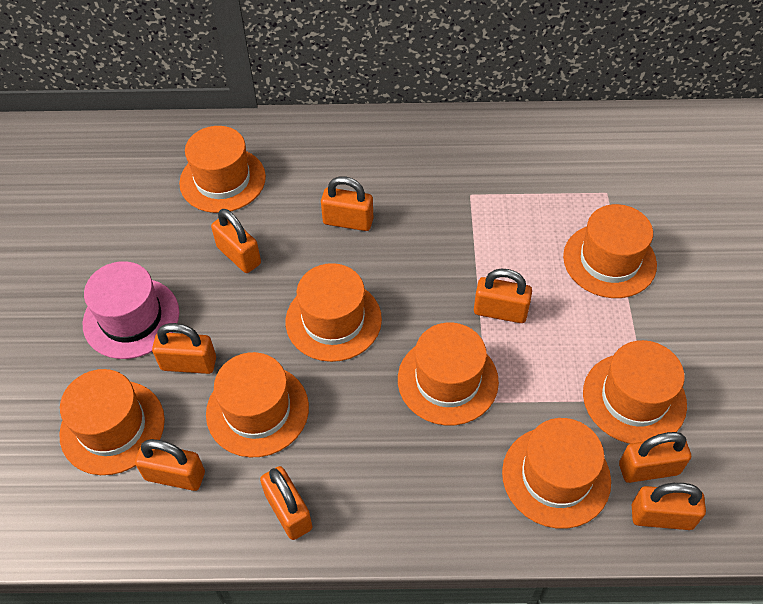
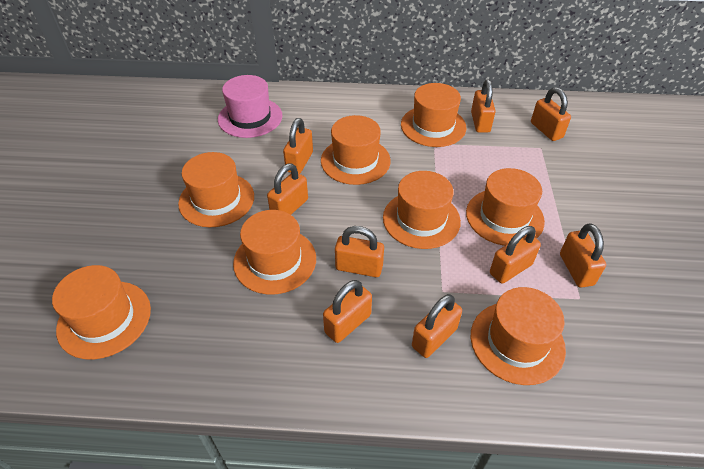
orange padlock: 8 -> 9

